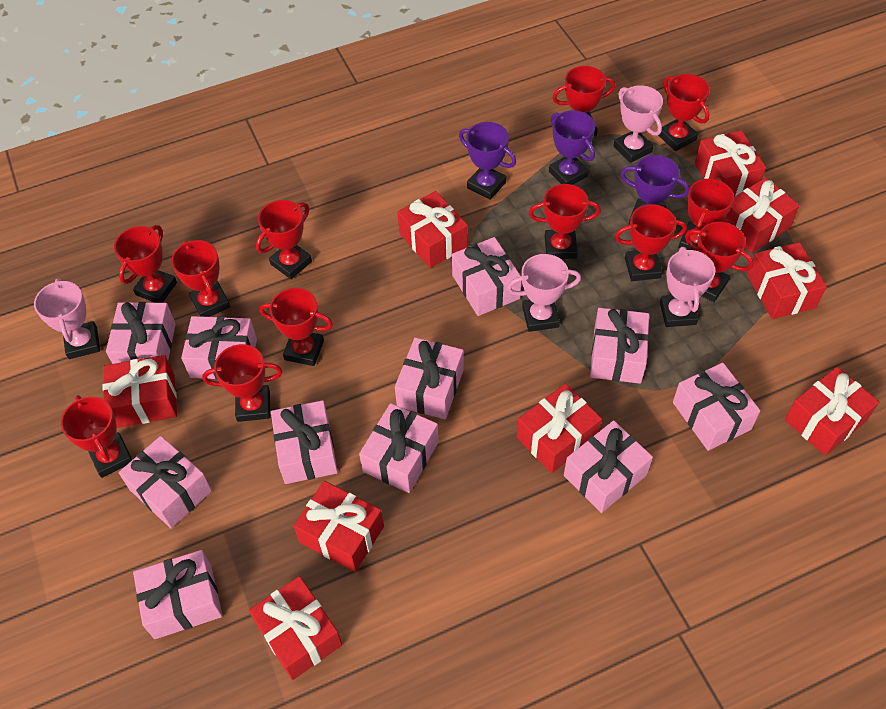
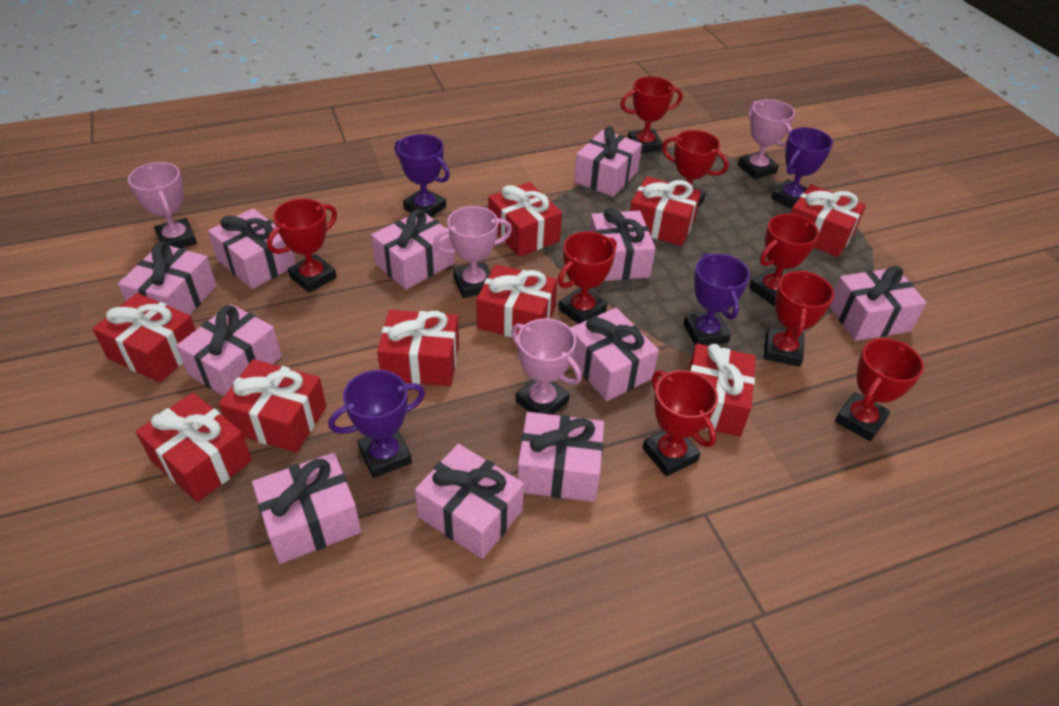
purple trophy: 3 -> 4
red trophy: 12 -> 8

